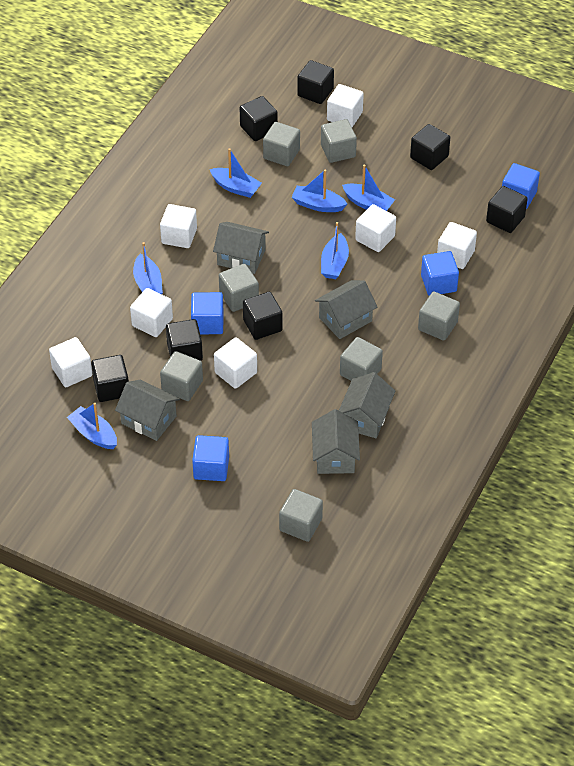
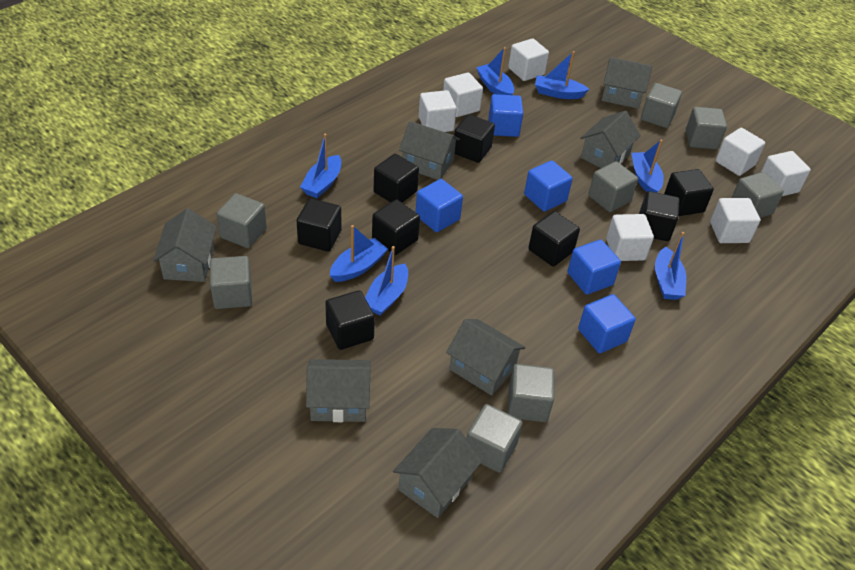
black cube: 7 -> 8
blue boat: 6 -> 7
blue cube: 4 -> 5
grey cube: 7 -> 8
grey house: 5 -> 7

